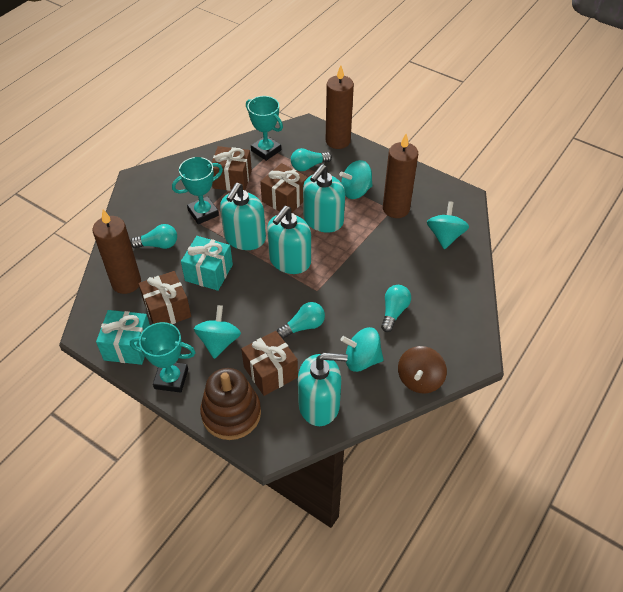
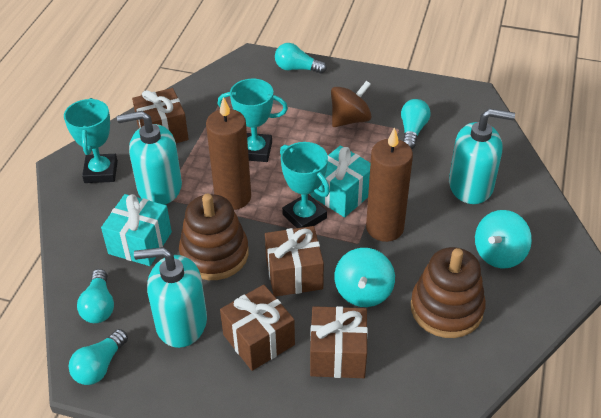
brown candle: 3 -> 2
brown stacking toy: 1 -> 2
turquoise soap dispenser: 4 -> 3
turquoise spinning top: 4 -> 2

